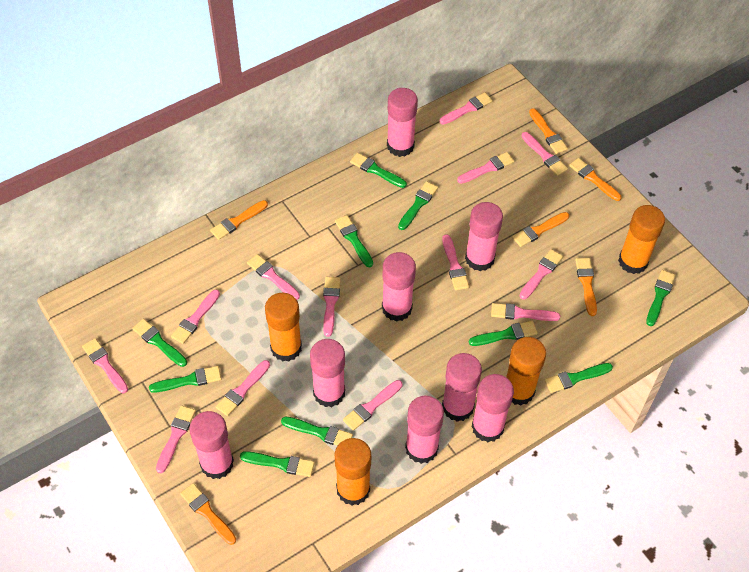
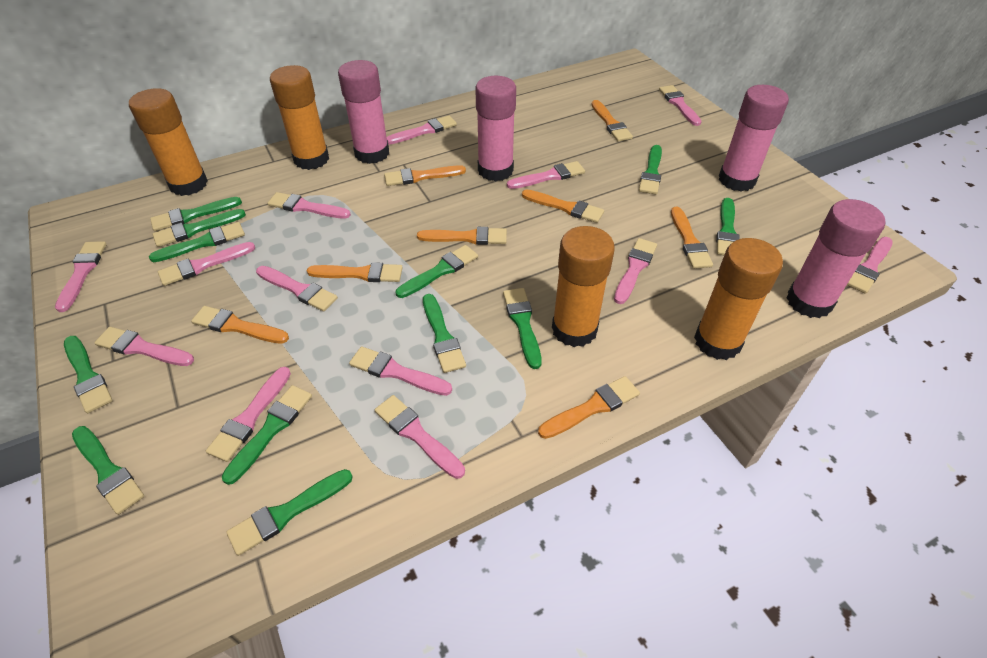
green brush: 10 -> 12
orange brush: 6 -> 8
pink glue stick: 8 -> 4

